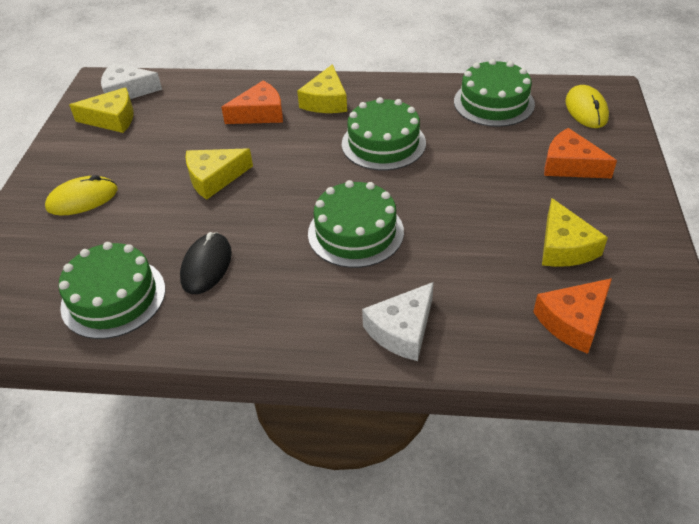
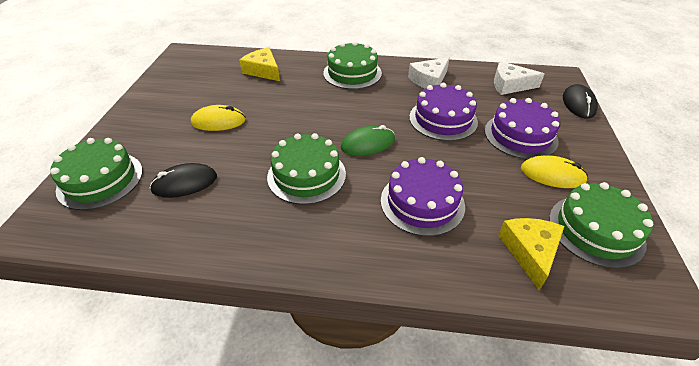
black mouse: 1 -> 2
green mouse: 0 -> 1
orange cheese: 3 -> 0
purple cake: 0 -> 3
yellow cheese: 4 -> 2

